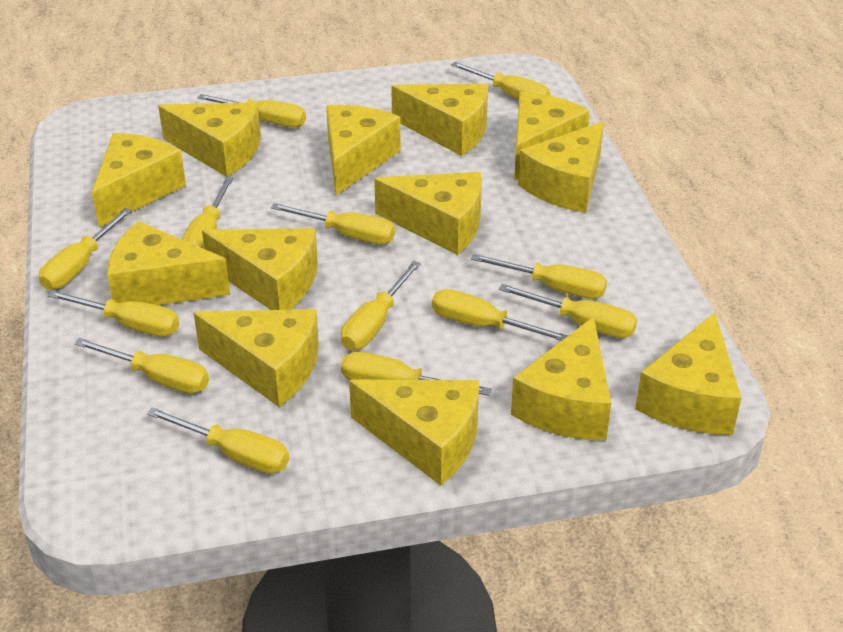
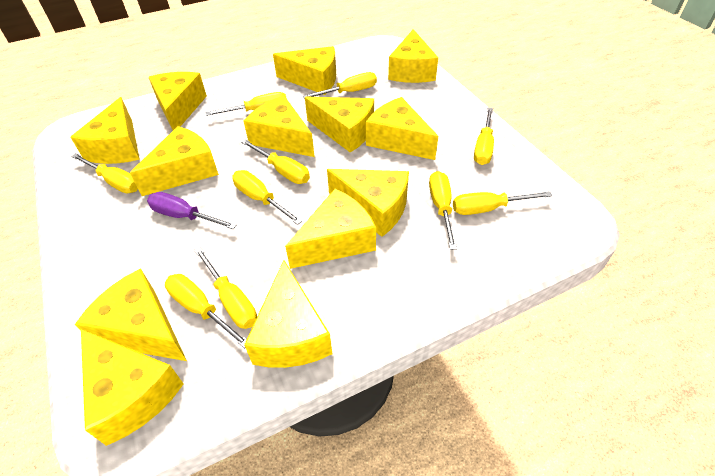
purple screwdriver: 0 -> 1
yellow screwdriver: 13 -> 10

